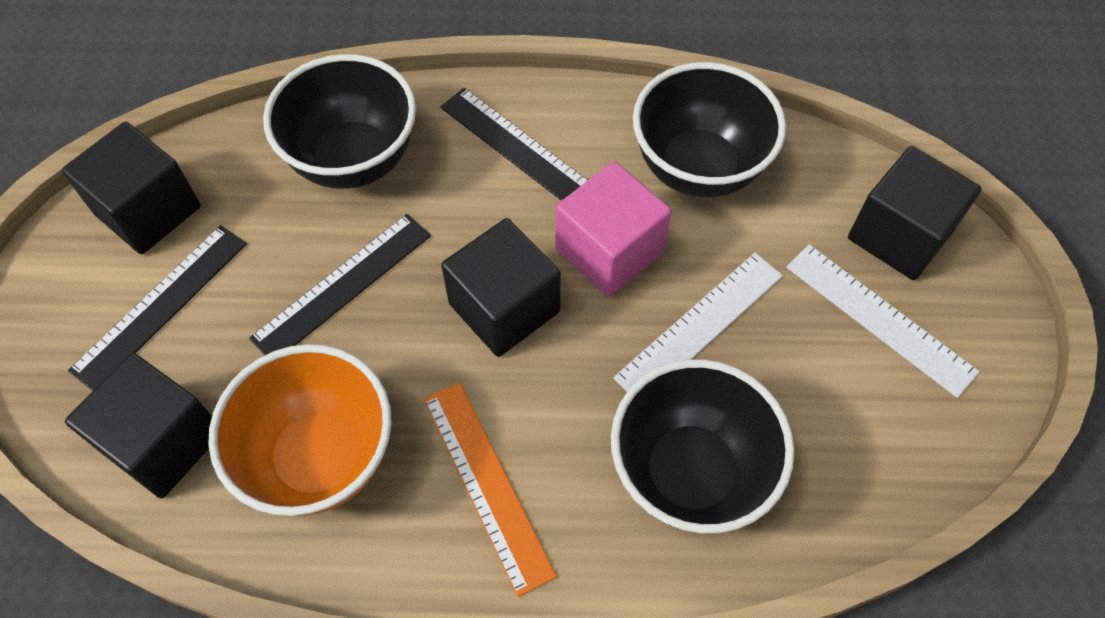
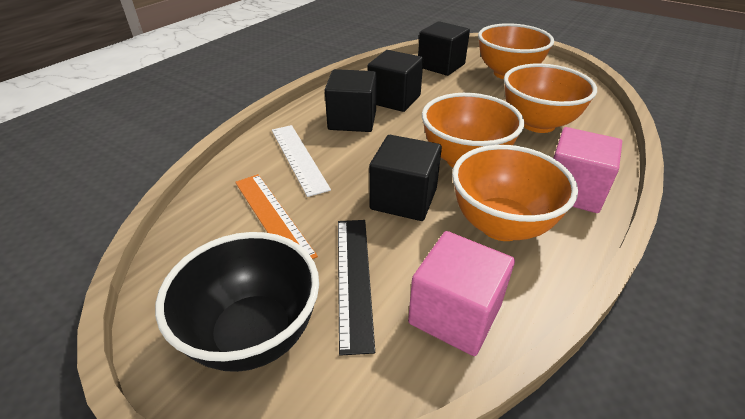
black bowl: 3 -> 1
black ruler: 3 -> 1
orange bowl: 1 -> 4
pink cube: 1 -> 2
white ruler: 2 -> 1

